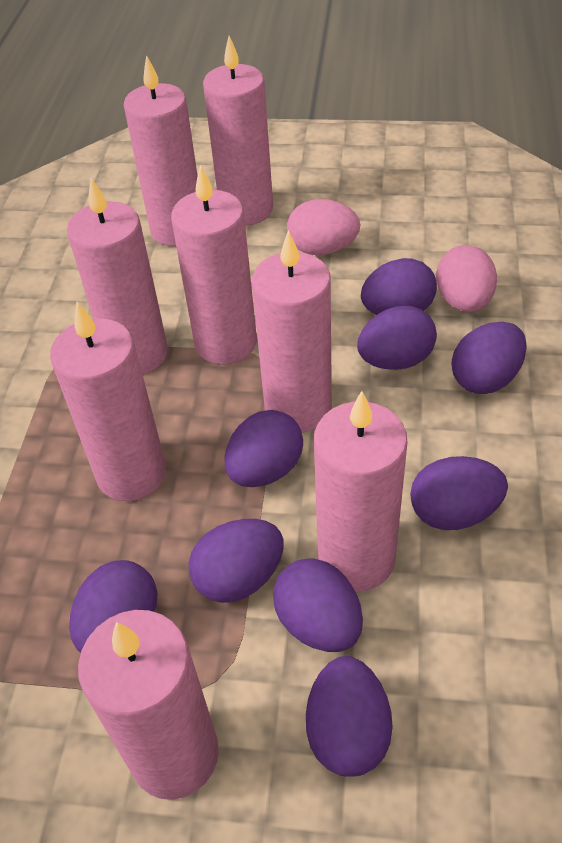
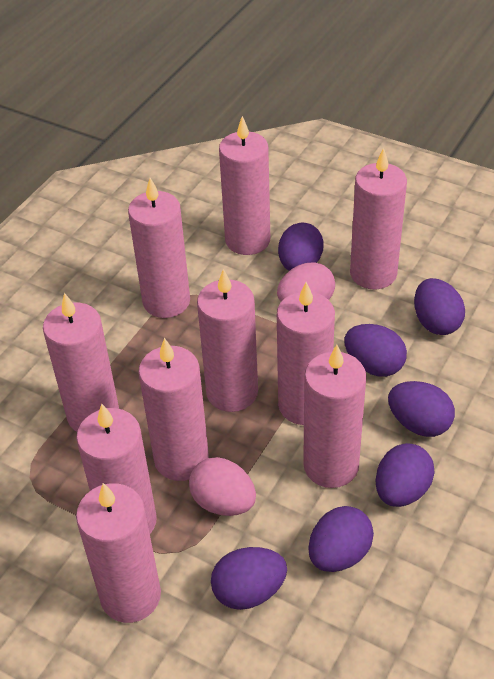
pink candle: 8 -> 10
purple egg: 9 -> 7

